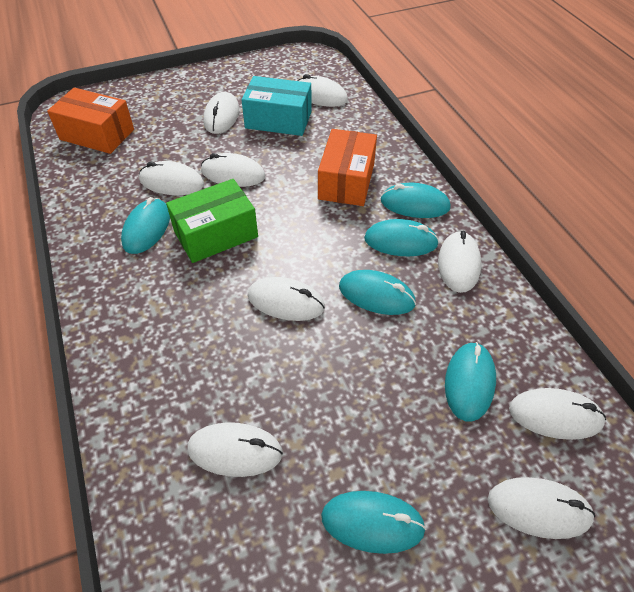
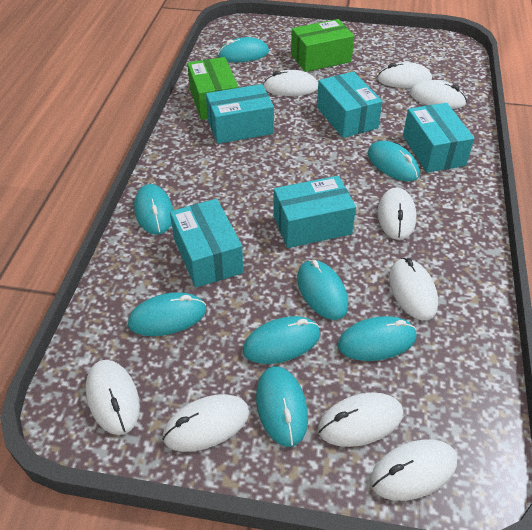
green box: 1 -> 2
orange box: 2 -> 0
turquoise box: 1 -> 5
turquoise mouse: 6 -> 8

